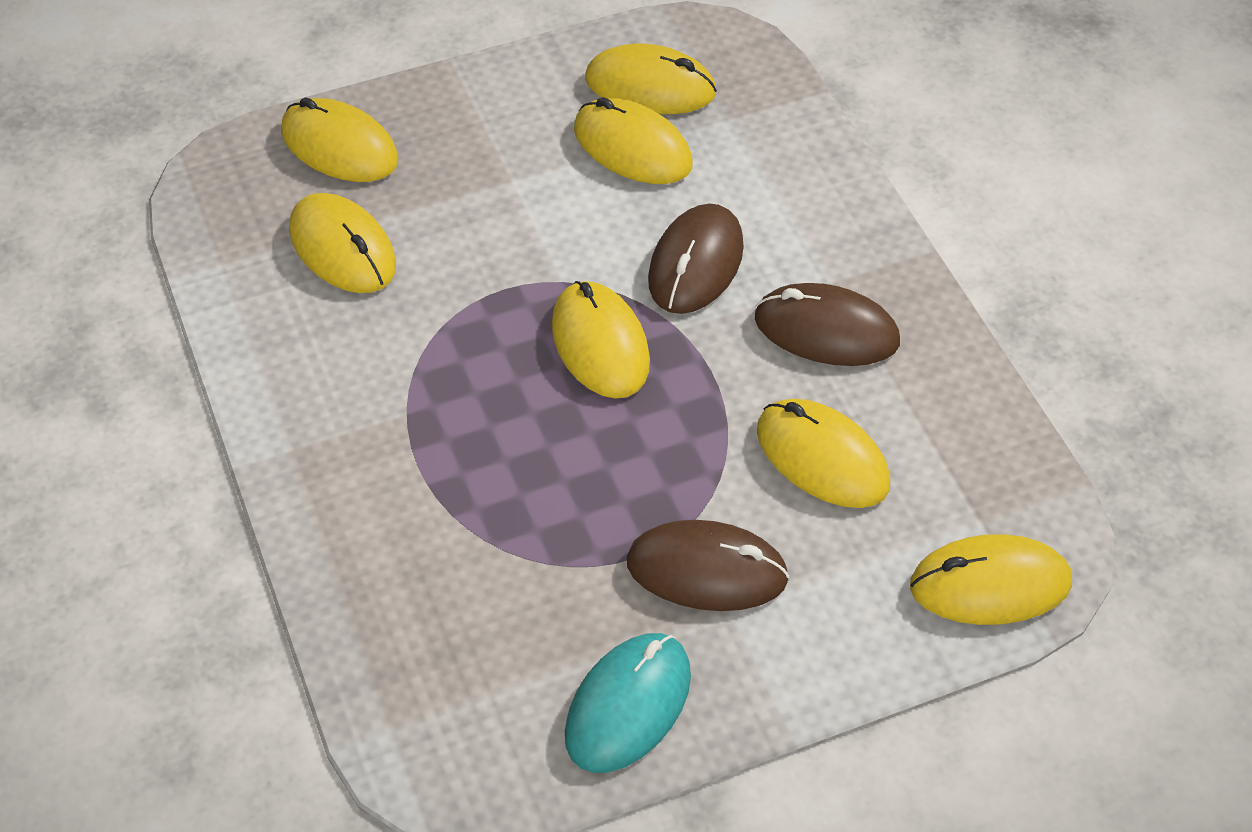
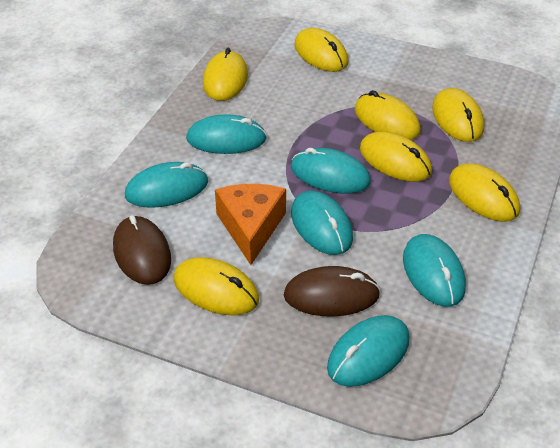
brown mouse: 3 -> 2
orange cheese: 0 -> 1
turquoise mouse: 1 -> 6

